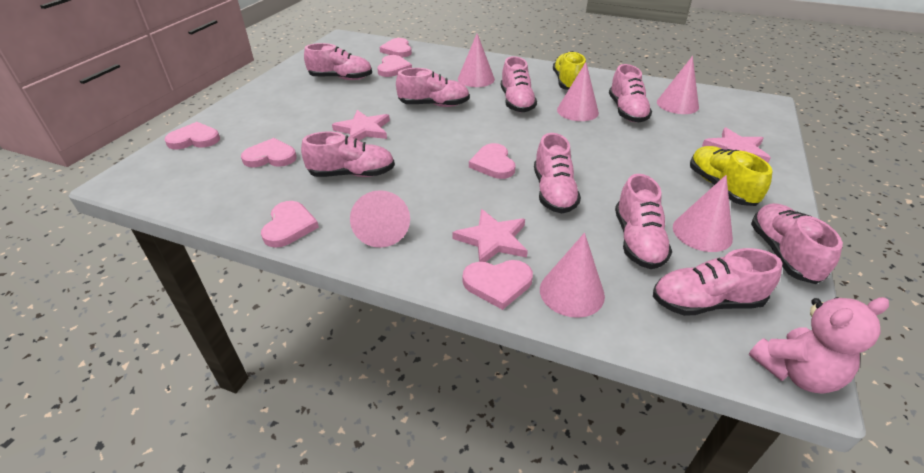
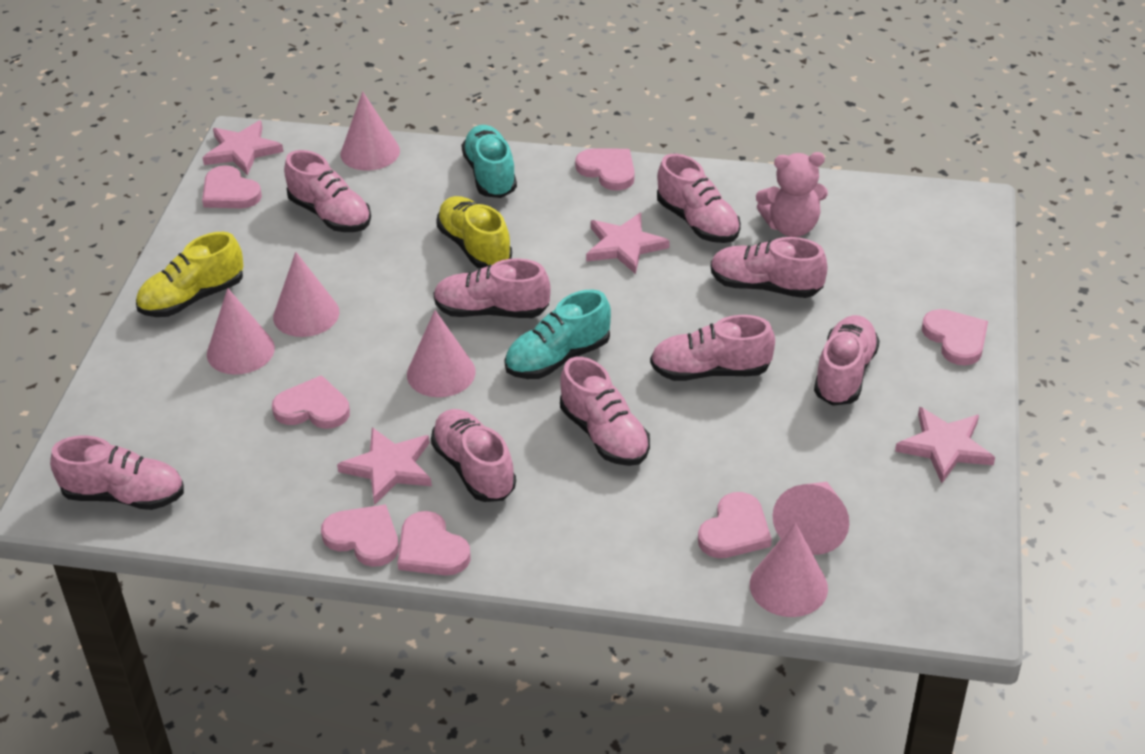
pink star: 3 -> 4
turquoise shoe: 0 -> 2

